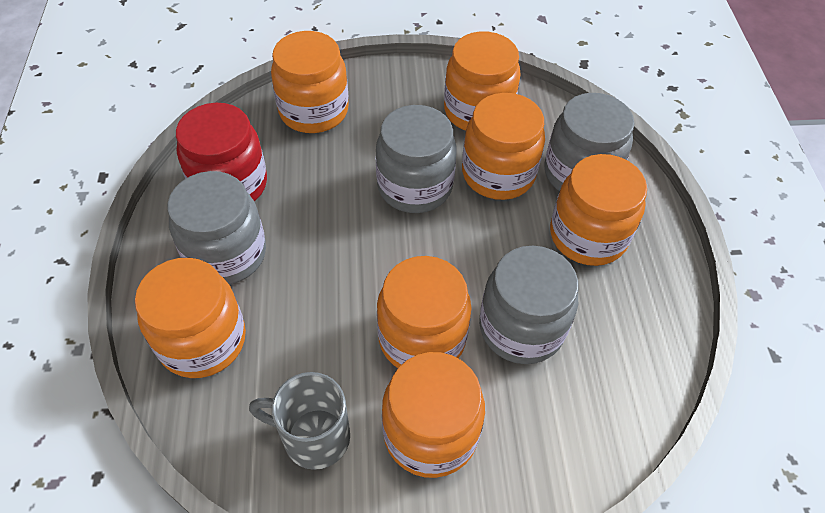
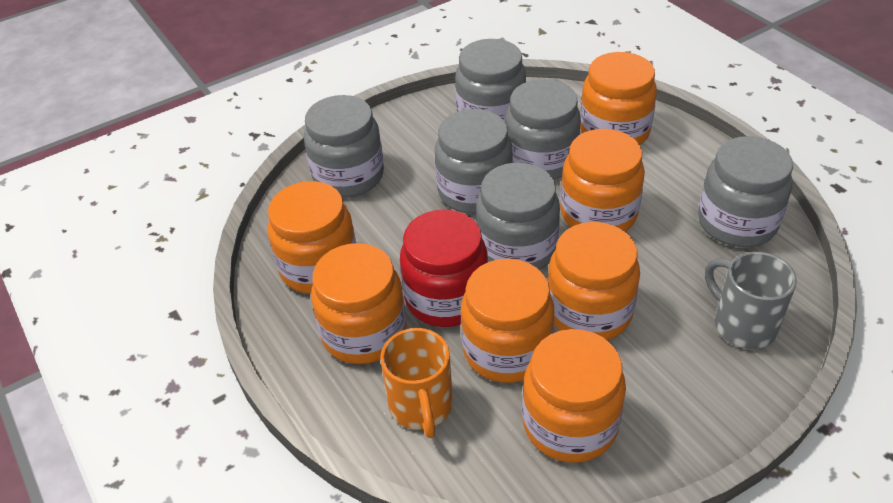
grey jar: 4 -> 6
orange mug: 0 -> 1

